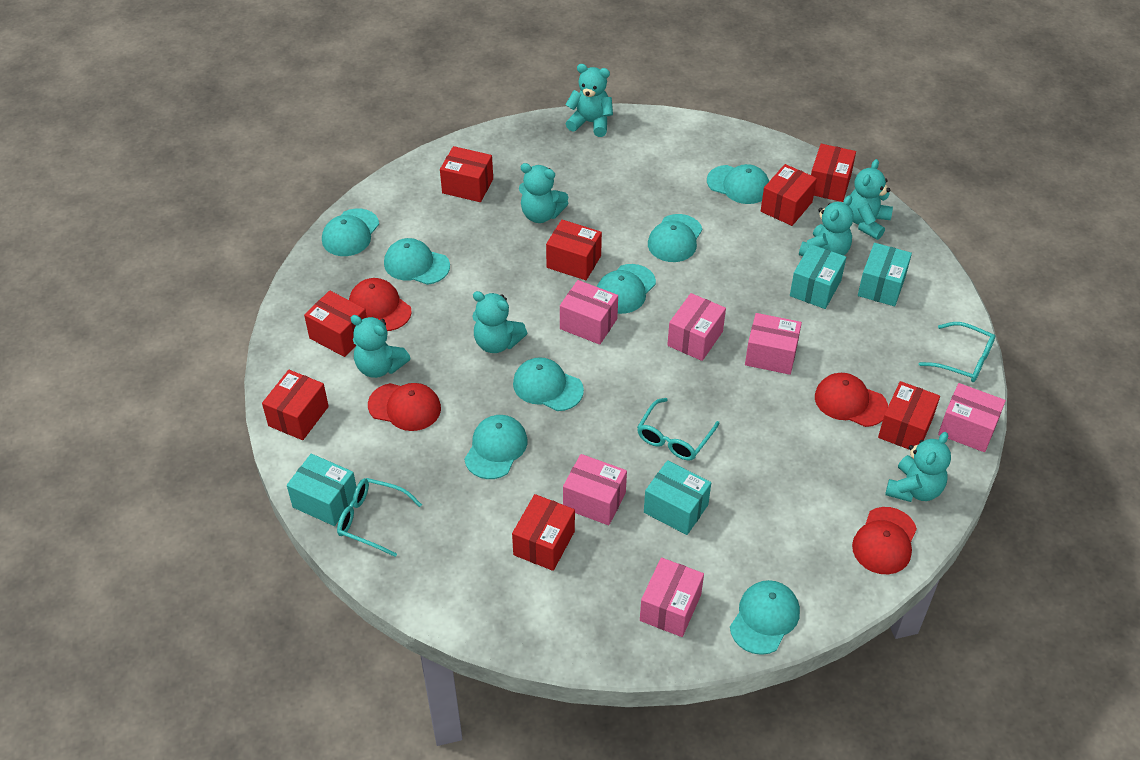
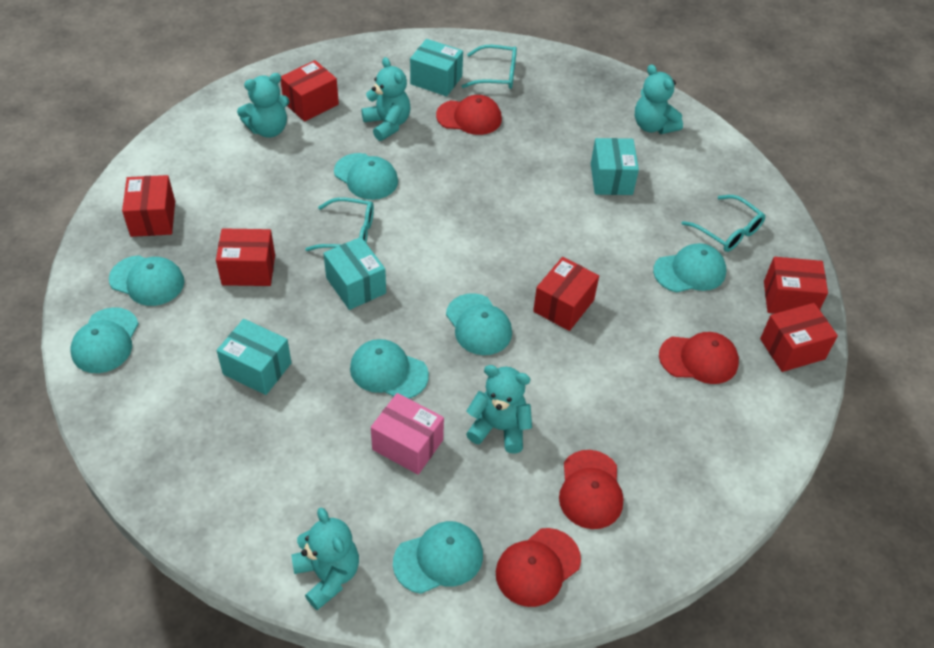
pink box: 6 -> 1
red box: 8 -> 6
turquoise cap: 8 -> 7
turquoise teddy bear: 7 -> 5

